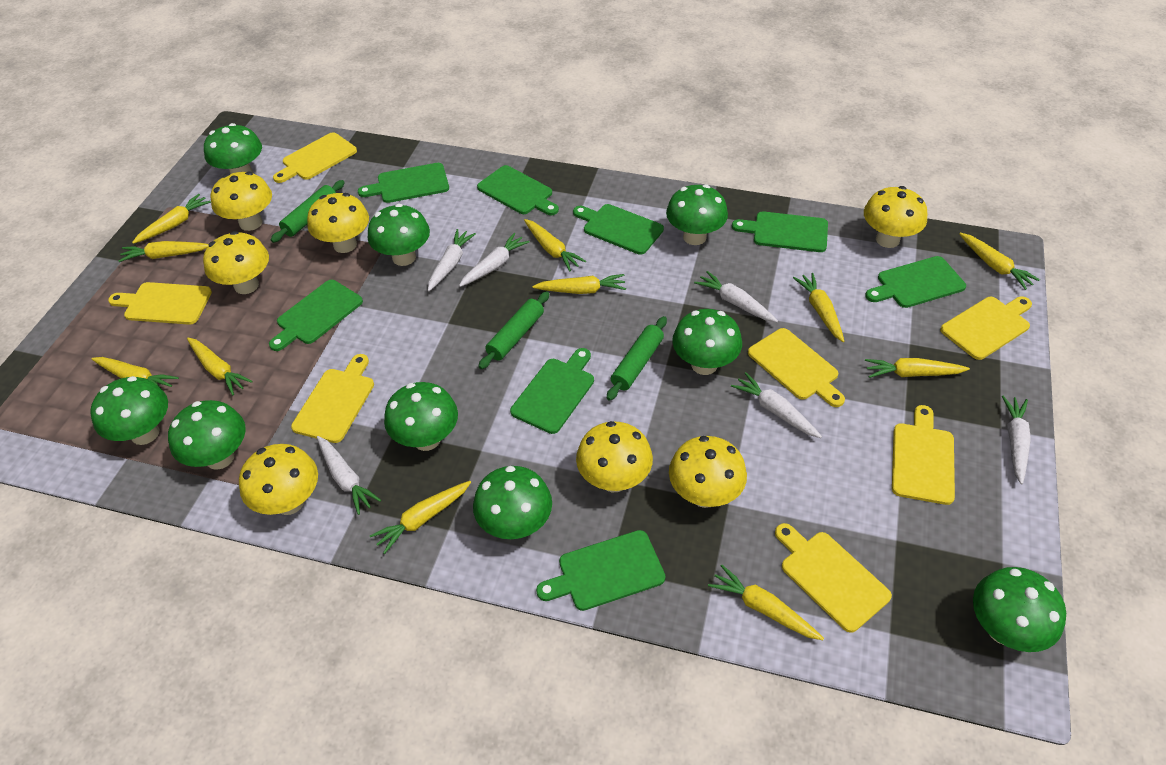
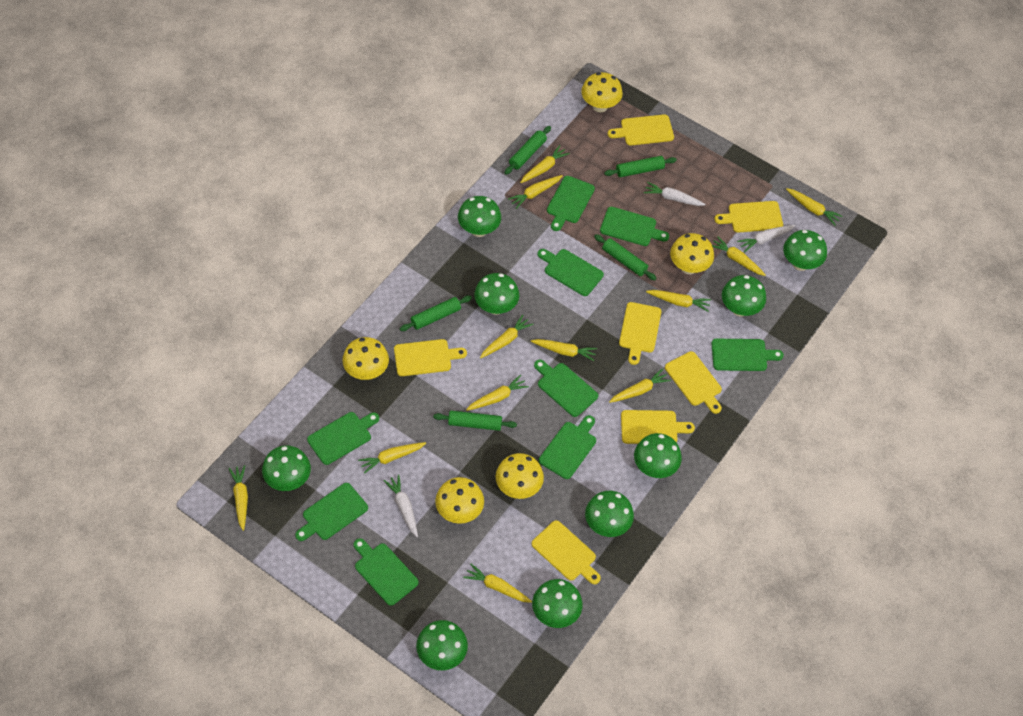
green cutting board: 8 -> 9
green rolling pin: 3 -> 5
white carrot: 6 -> 3
yellow carrot: 11 -> 12
yellow mushroom: 7 -> 5

